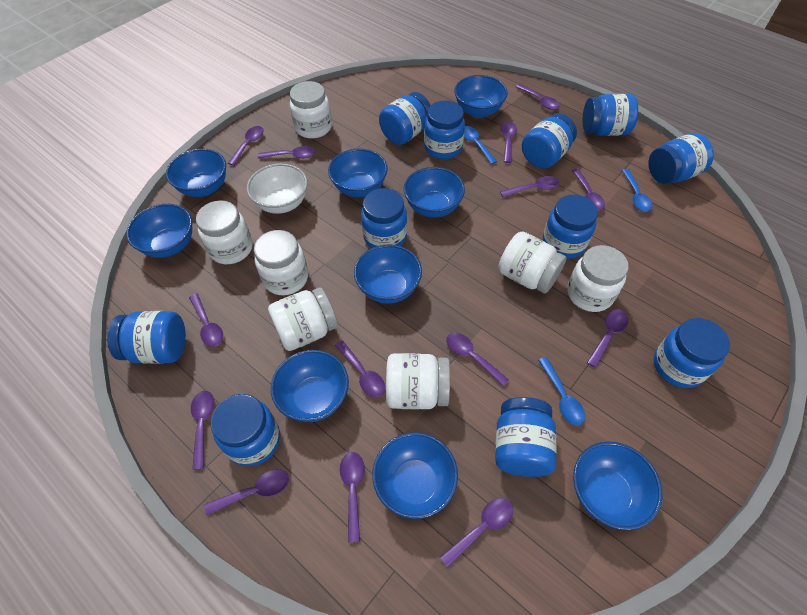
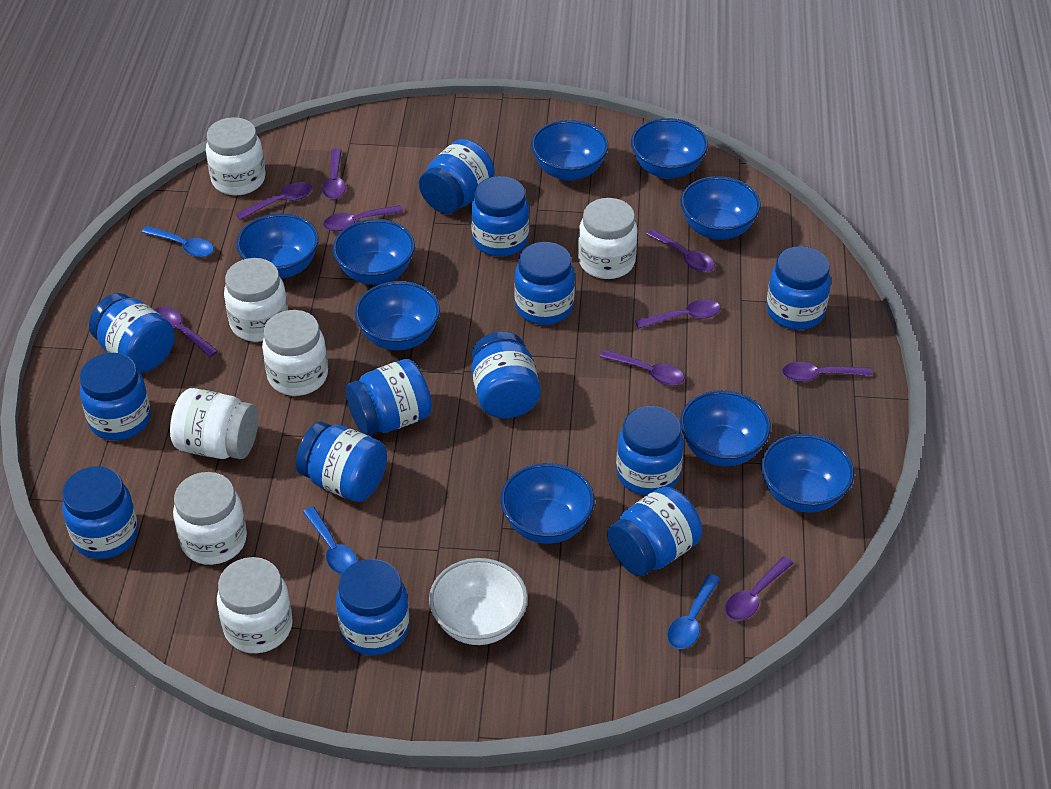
blue jar: 11 -> 13
purple spoon: 14 -> 9

